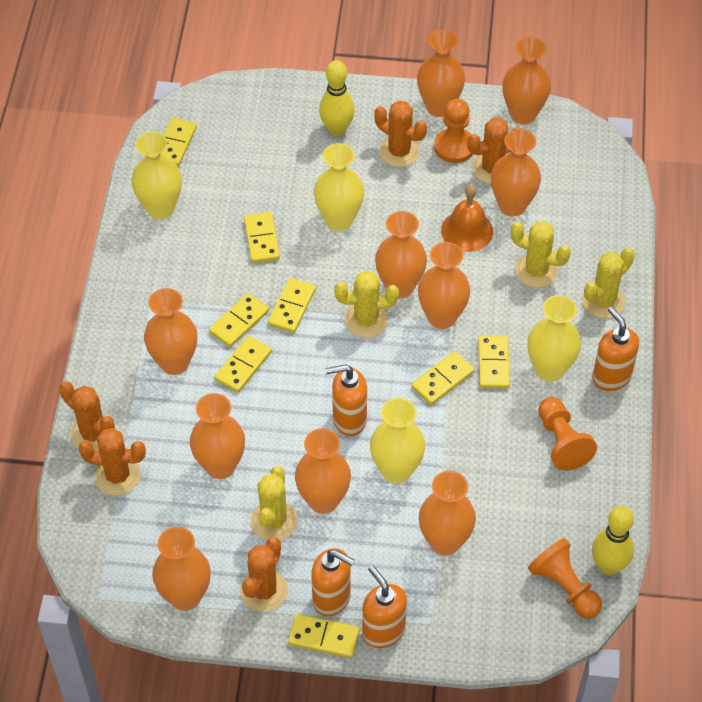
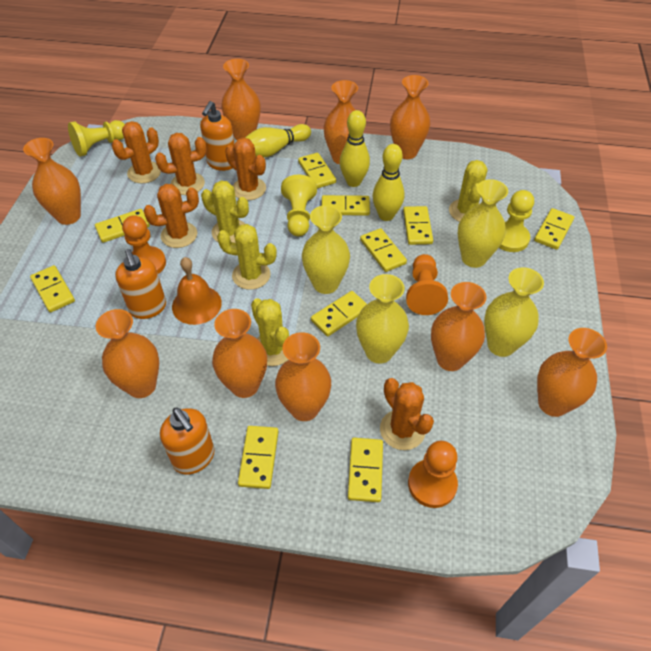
orange soap dispenser: 4 -> 3
orange vase: 10 -> 9
yellow bowling pin: 2 -> 3
yellow domino: 8 -> 10
yellow pawn: 0 -> 3

